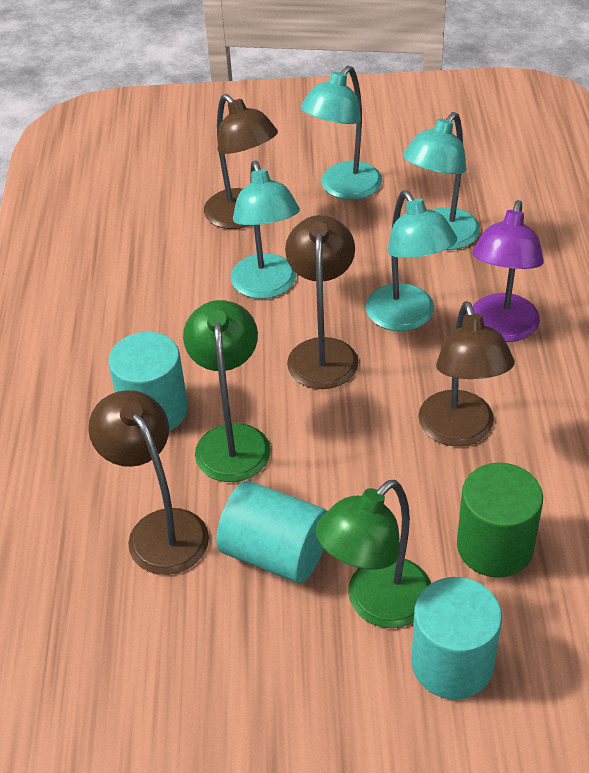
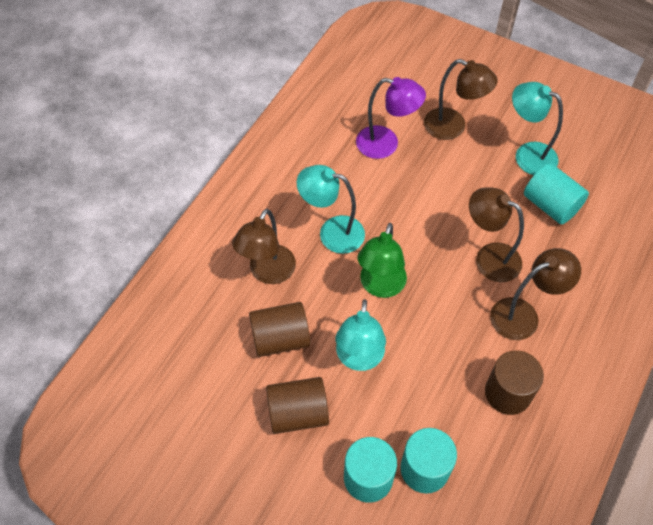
brown cylinder: 0 -> 3
green cylinder: 1 -> 0
green lamp: 2 -> 1
turquoise lamp: 4 -> 3

